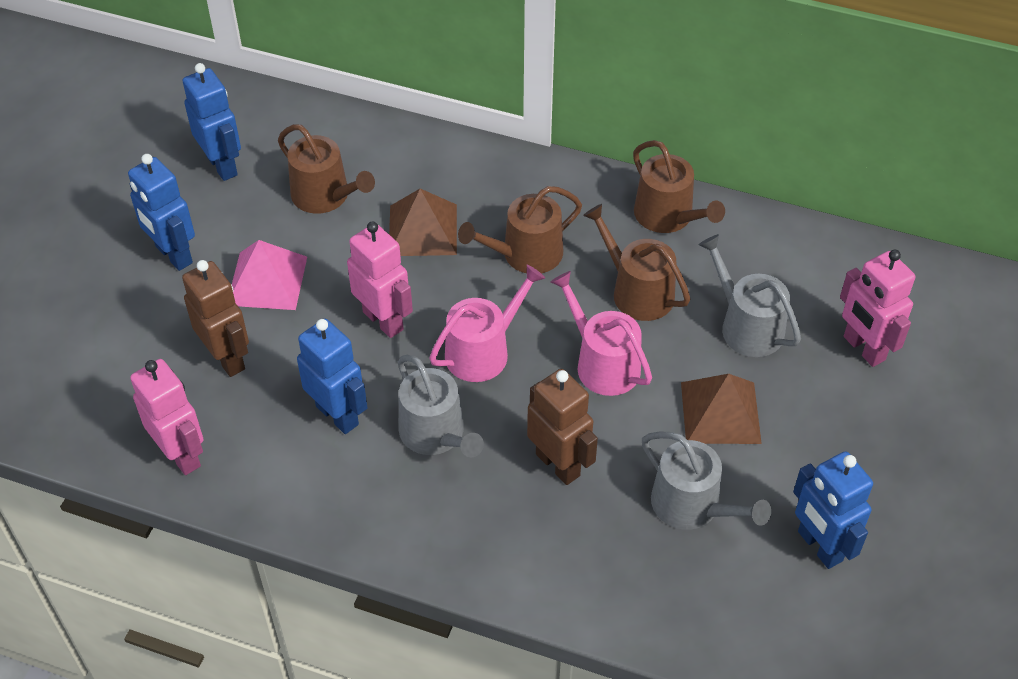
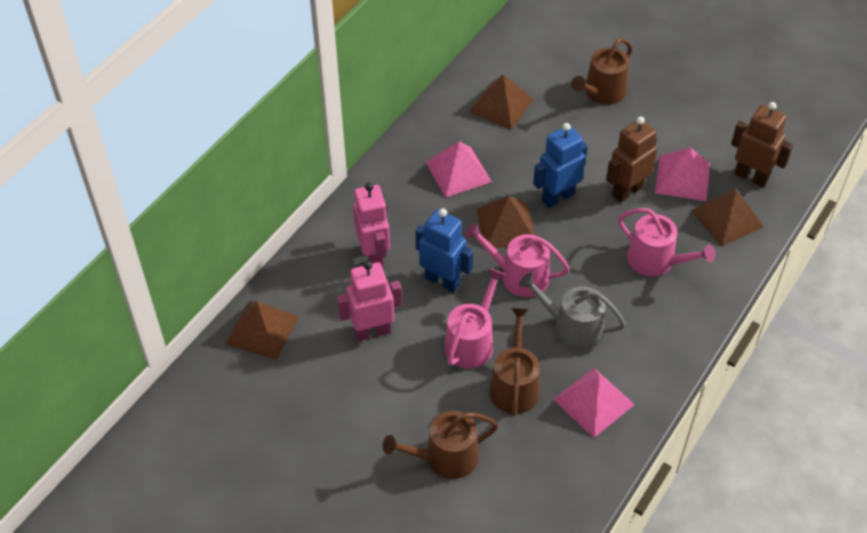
blue robot: 4 -> 2
brown pyramid: 2 -> 4
brown watering can: 4 -> 3
grey watering can: 3 -> 1
pink pyramid: 1 -> 3
pink robot: 3 -> 2
pink watering can: 2 -> 3

